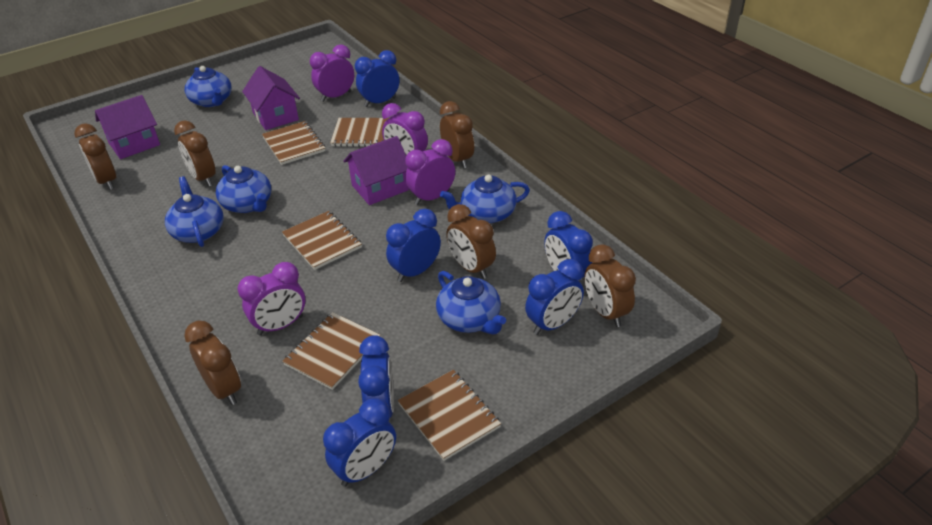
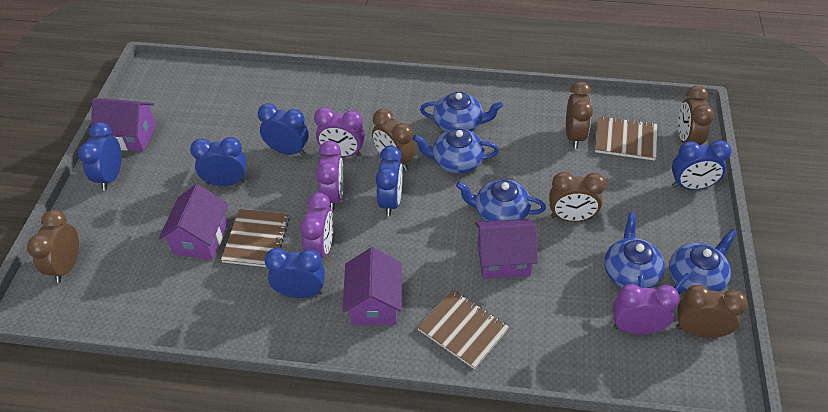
brown notebook: 5 -> 3
purple house: 3 -> 4

